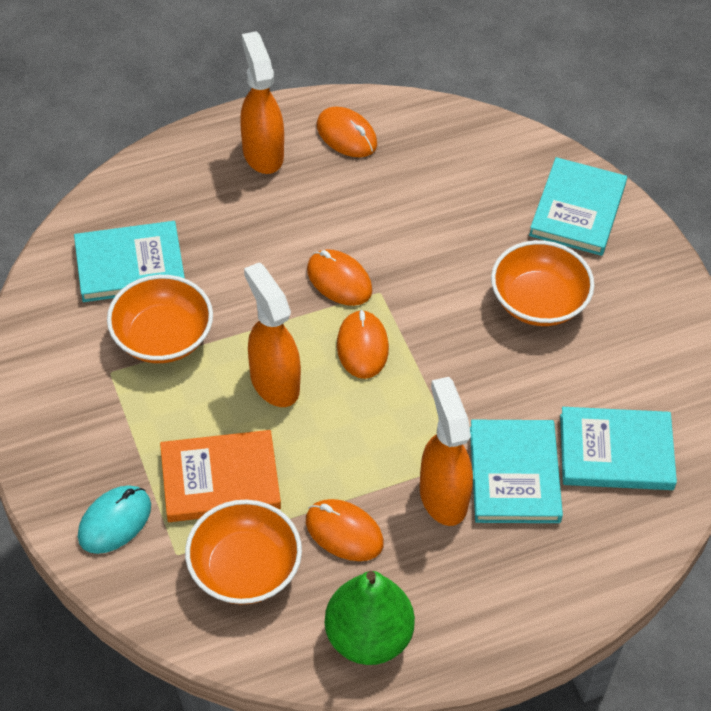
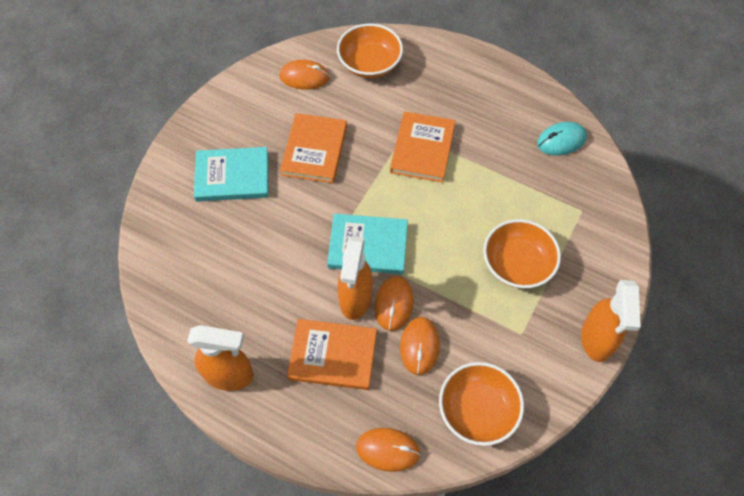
green pear: 1 -> 0
orange book: 1 -> 3
turquoise book: 4 -> 2

